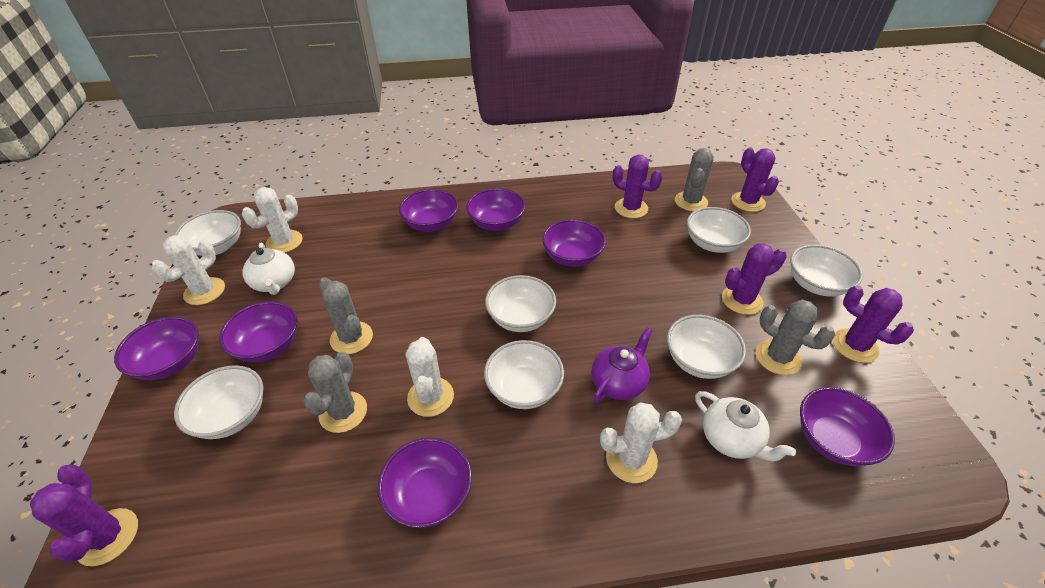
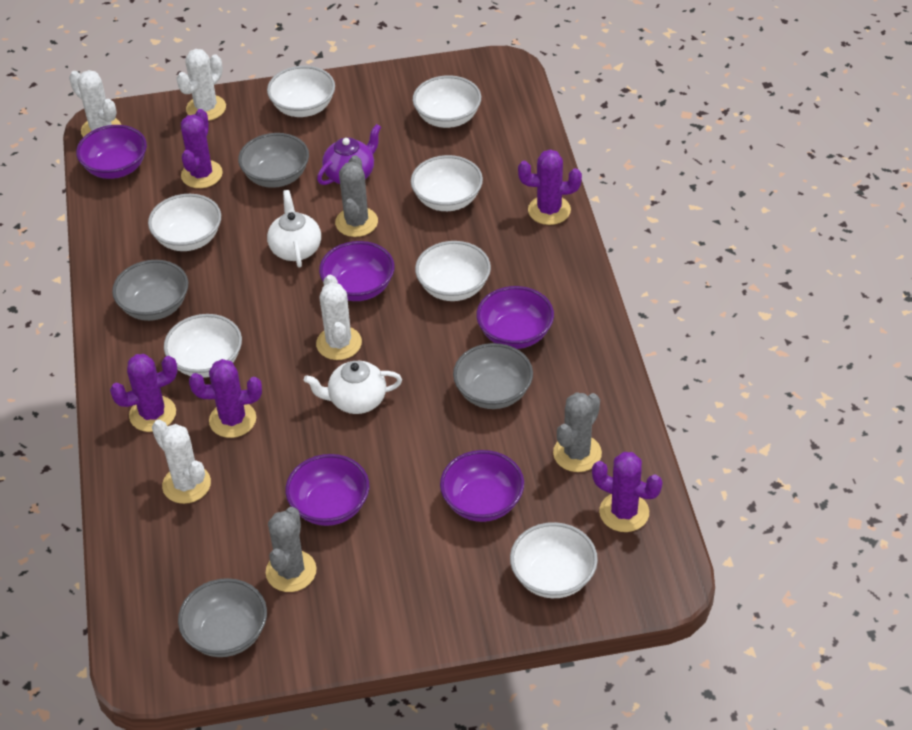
grey bowl: 0 -> 4
grey cactus: 4 -> 3
purple bowl: 7 -> 5

